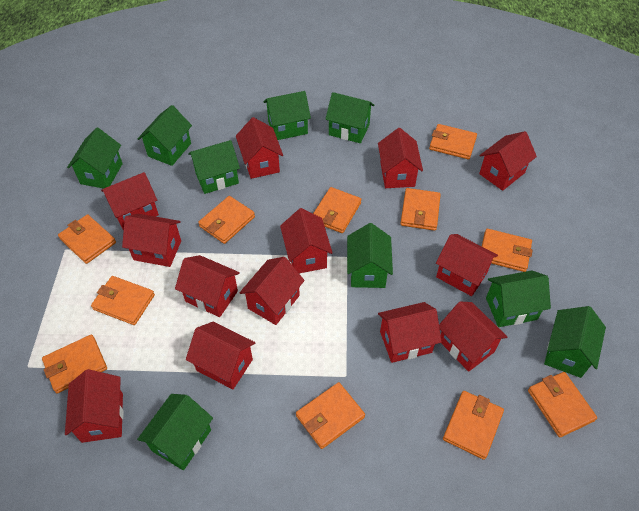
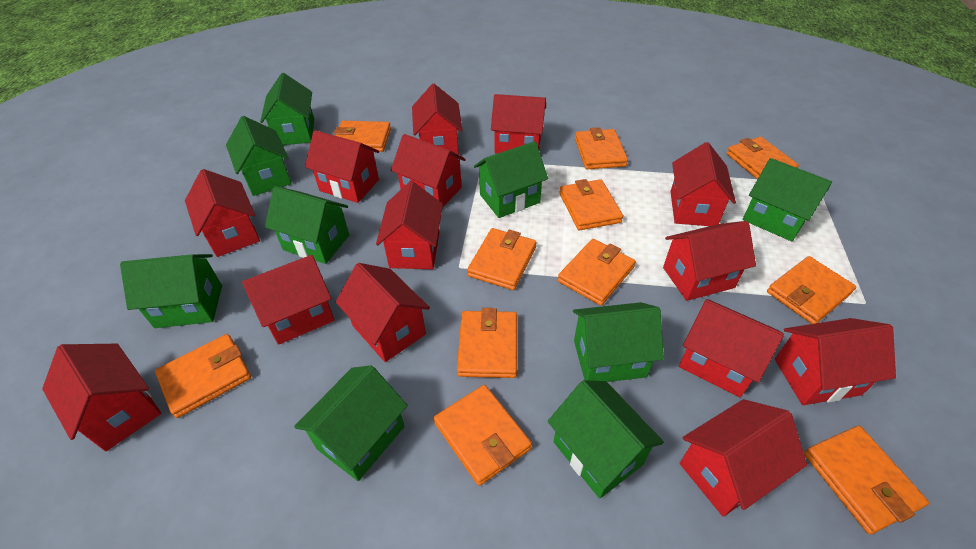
red house: 13 -> 14

